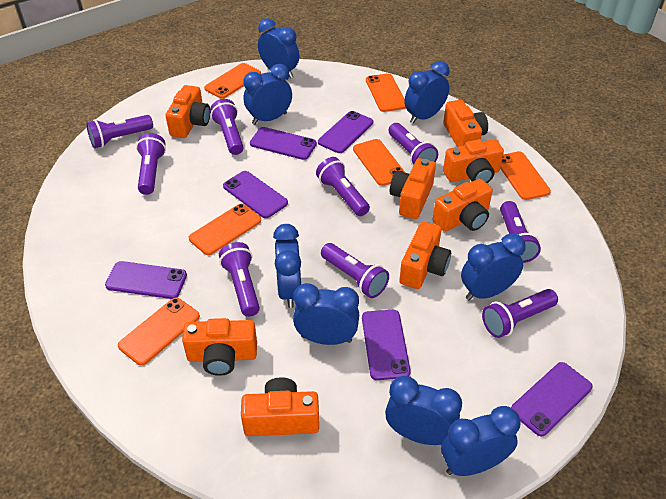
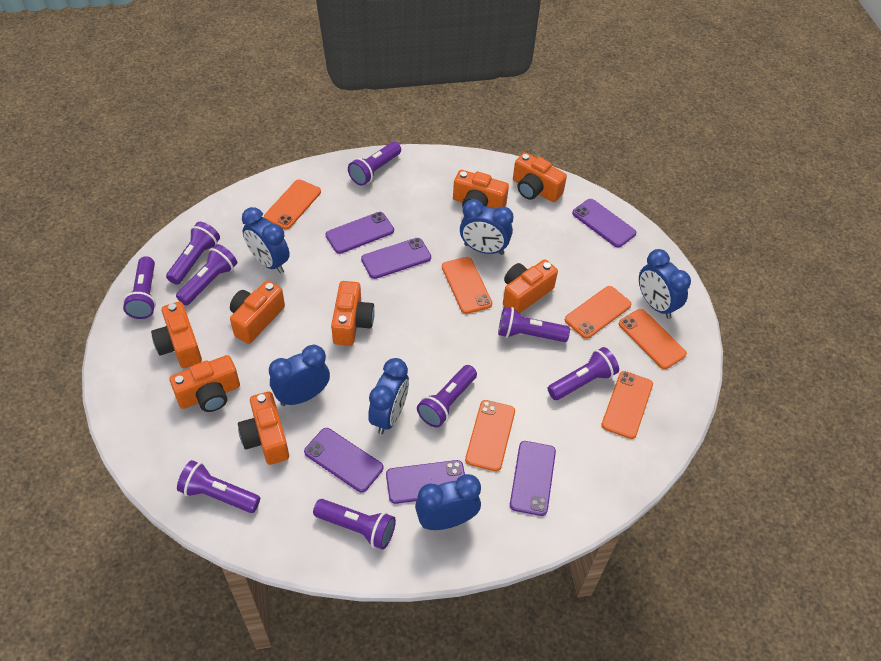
blue clock: 8 -> 6

